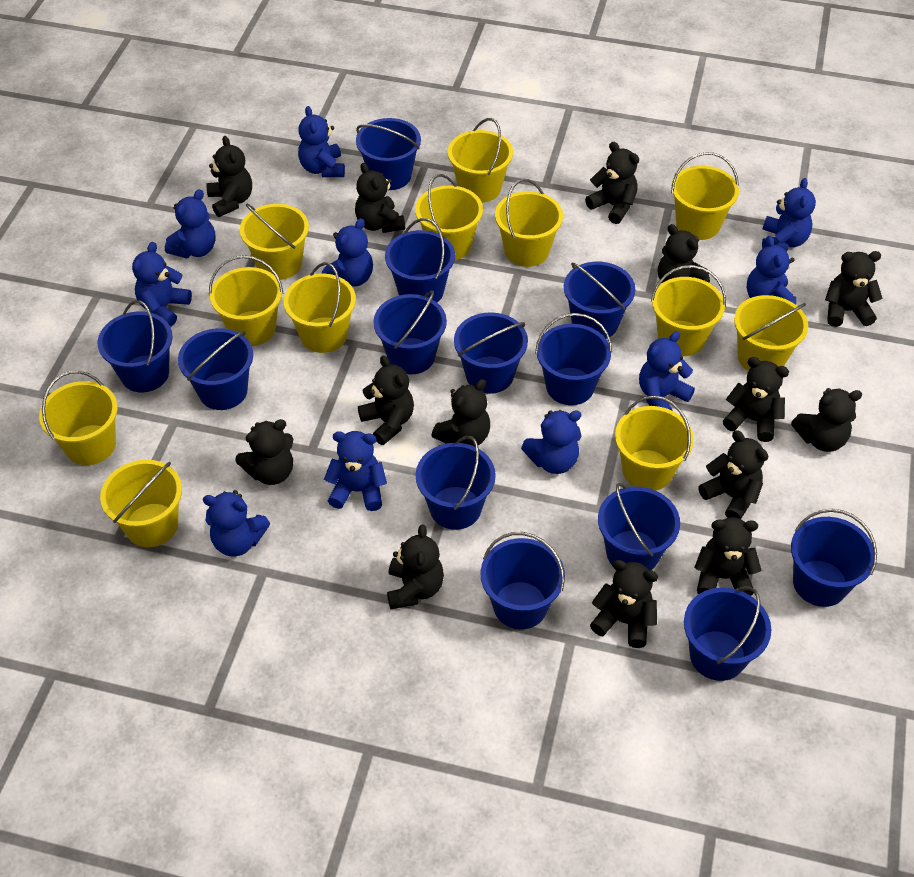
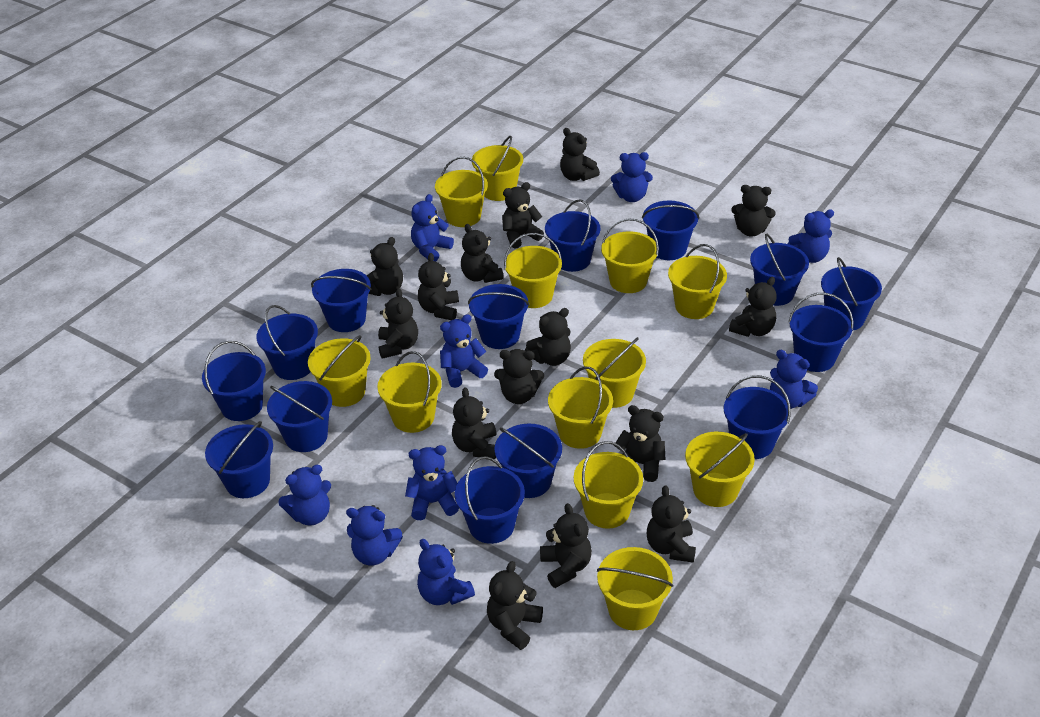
black teddy bear: 14 -> 15
blue bucket: 13 -> 14
blue teddy bear: 10 -> 9

